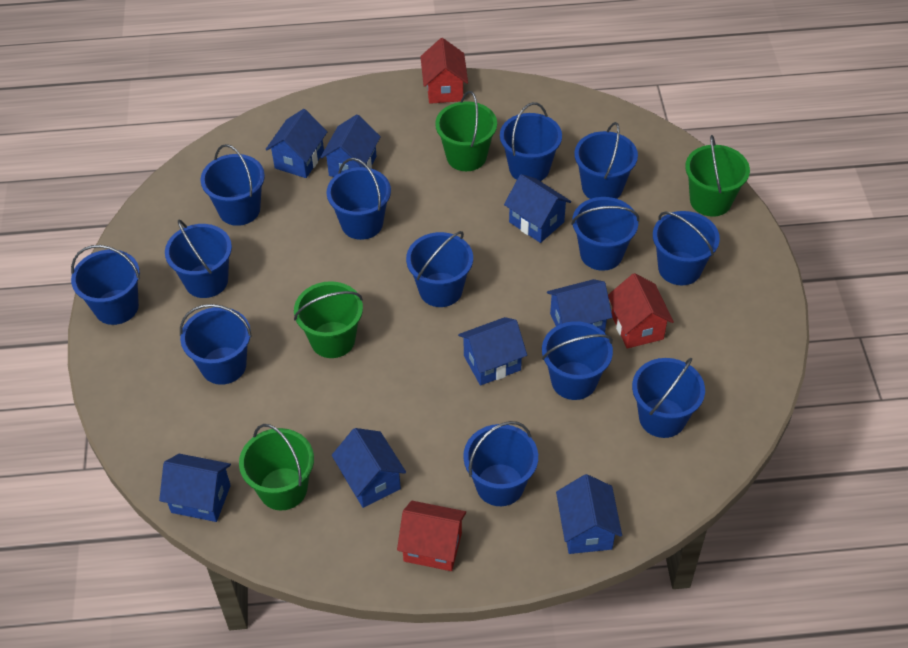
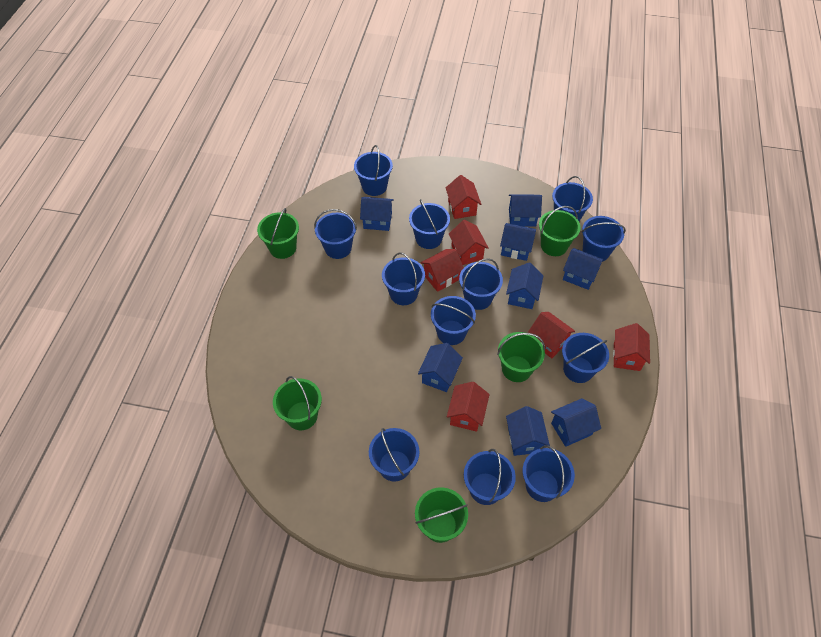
blue bucket: 13 -> 12
green bucket: 4 -> 5
red house: 3 -> 6

